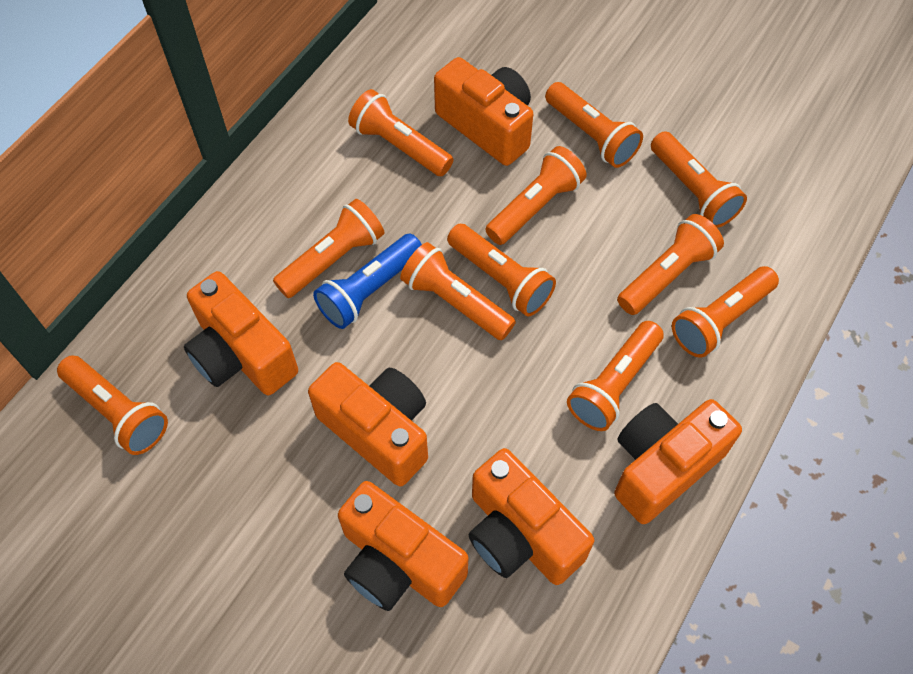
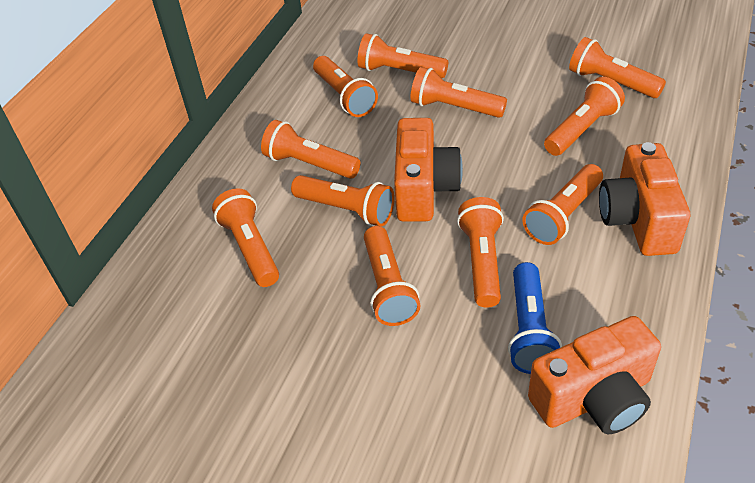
orange camera: 6 -> 3

